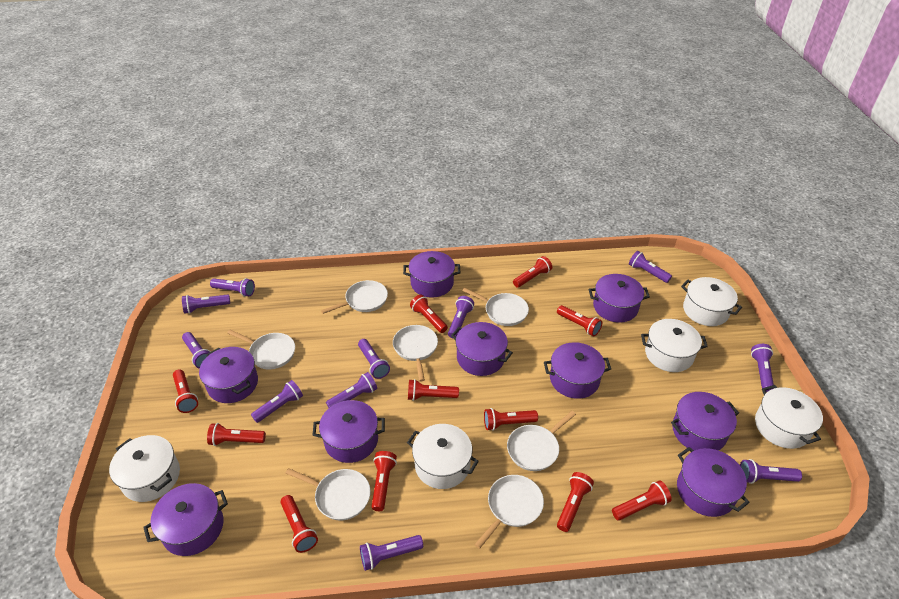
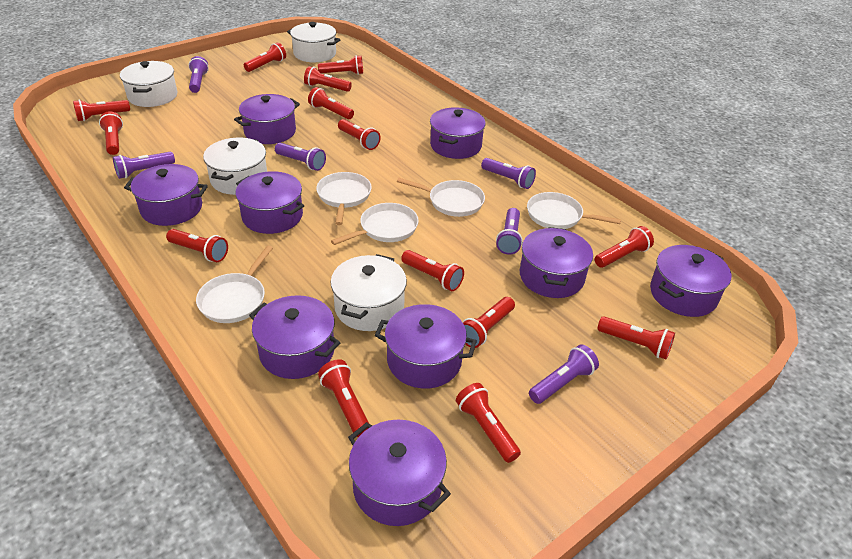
purple flashlight: 11 -> 6
red flashlight: 11 -> 14
white pan: 7 -> 5
white pot: 5 -> 4

